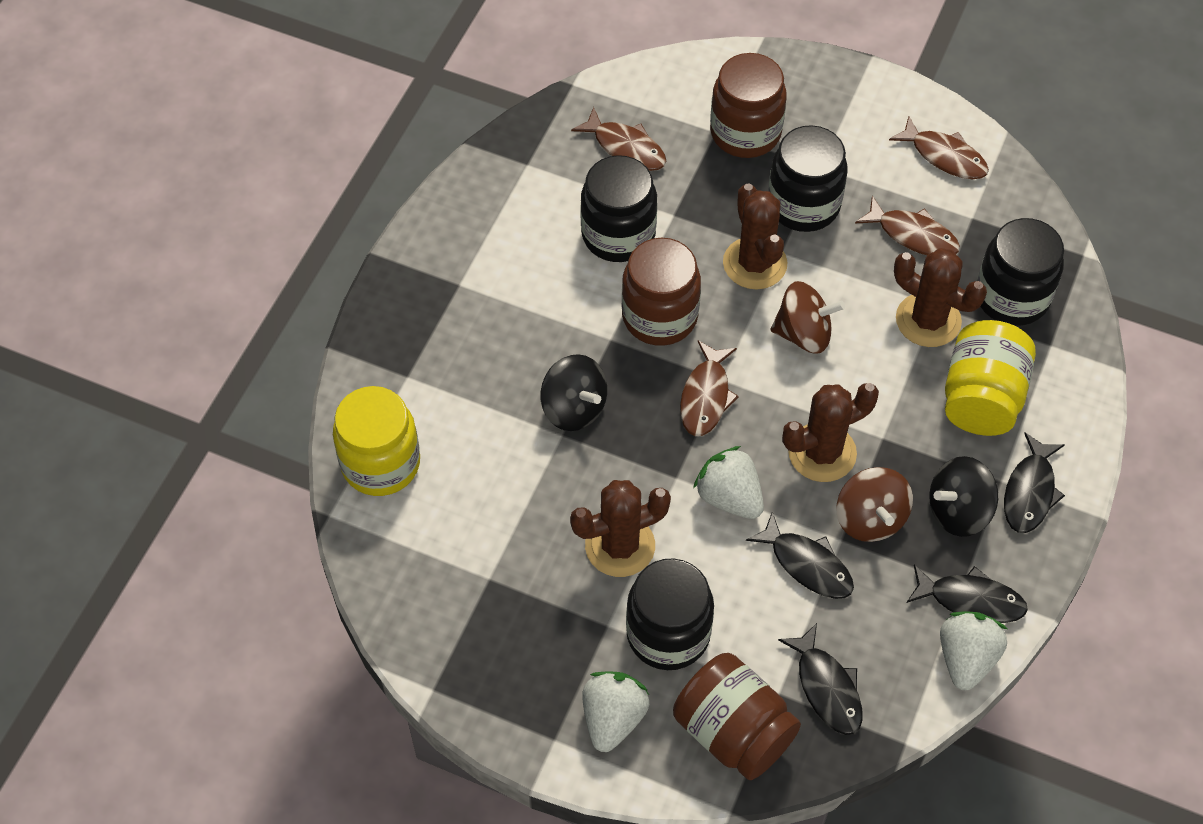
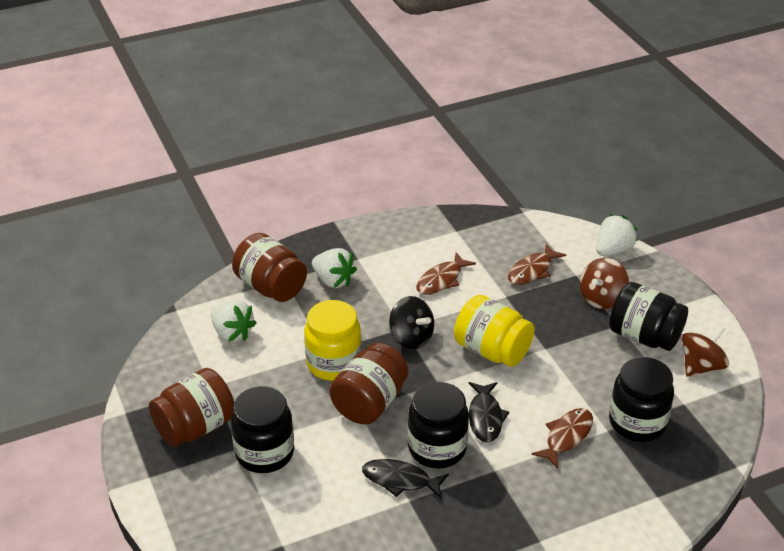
black fish: 4 -> 2
black spinning top: 2 -> 1
brown cactus: 4 -> 0
brown fish: 4 -> 3

